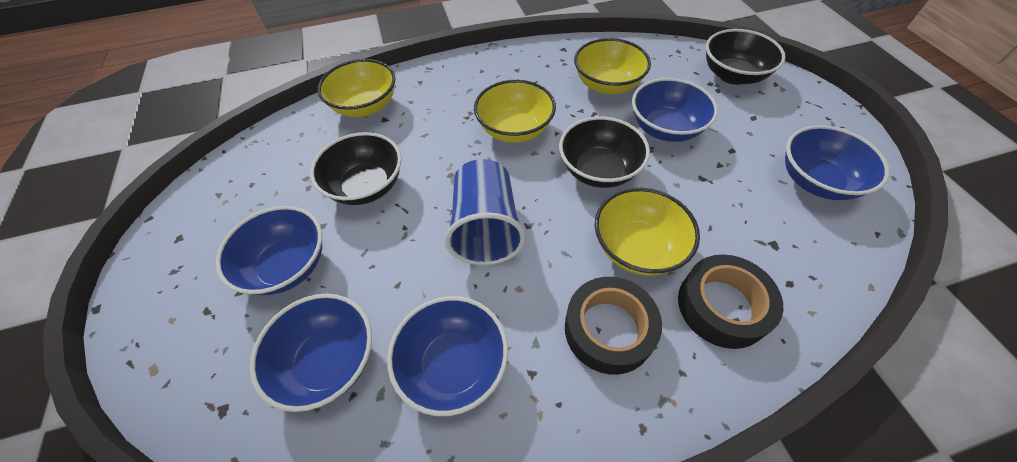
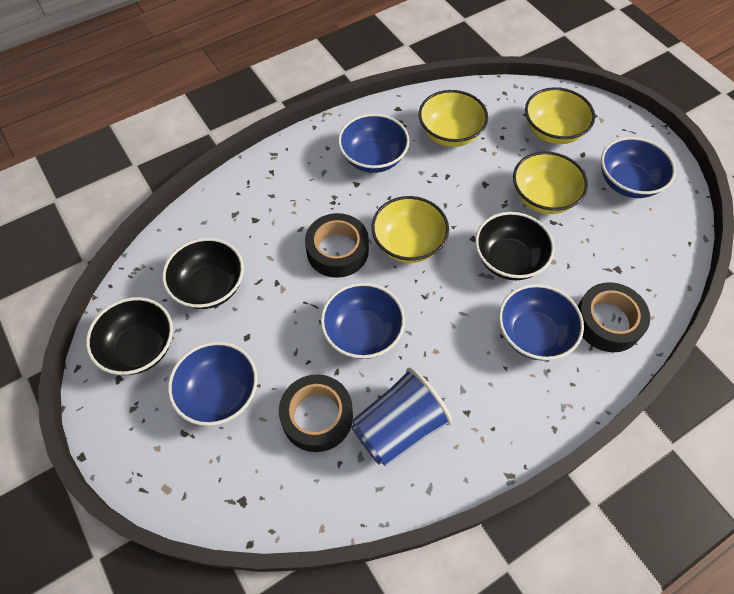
black tape: 2 -> 3

